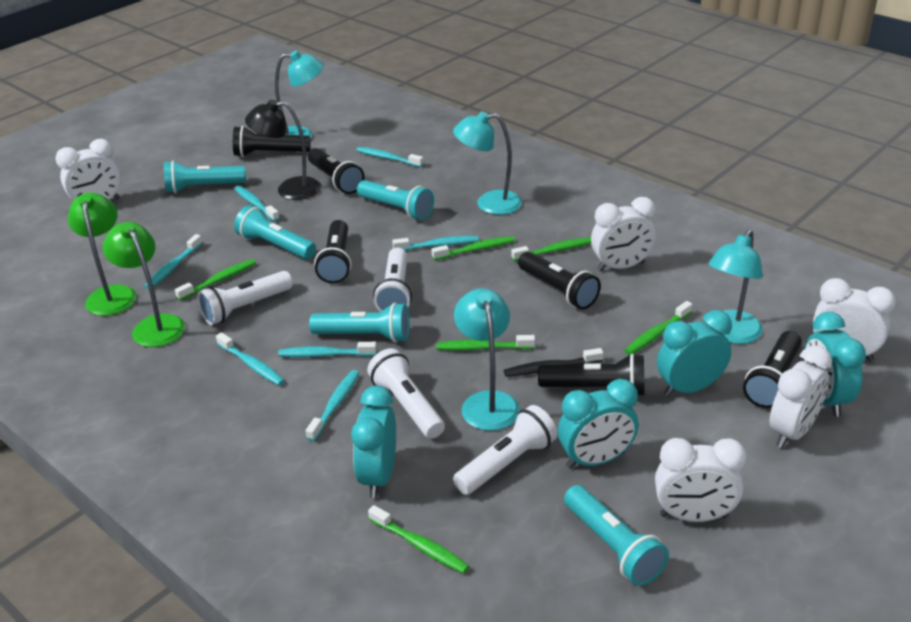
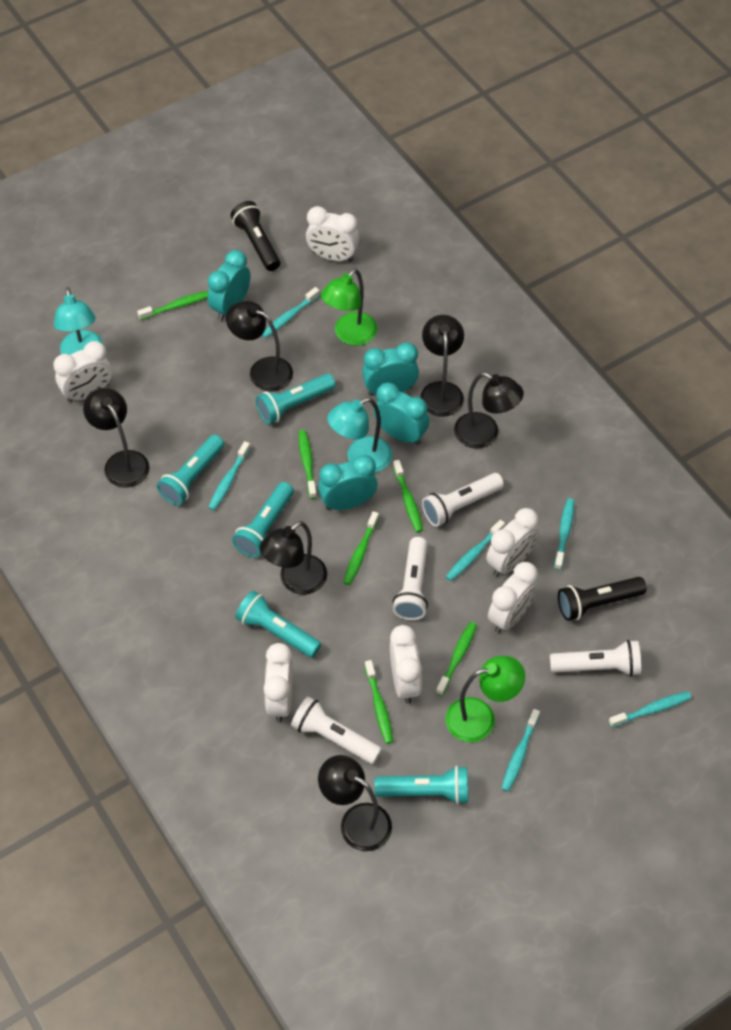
black flashlight: 6 -> 2
black lamp: 1 -> 6
black toothbrush: 1 -> 0
turquoise lamp: 4 -> 2
turquoise toothbrush: 7 -> 6
white clock: 5 -> 6

